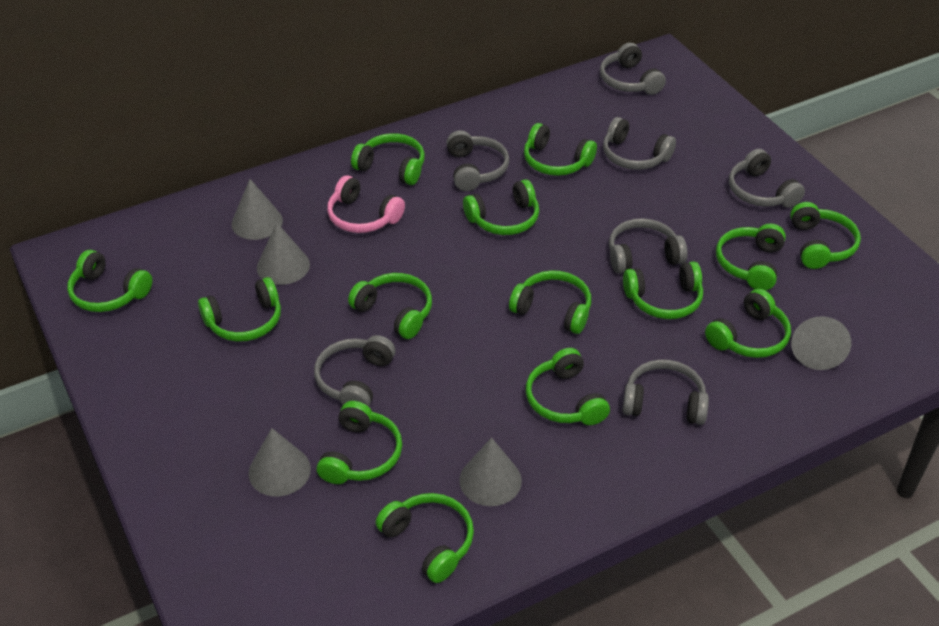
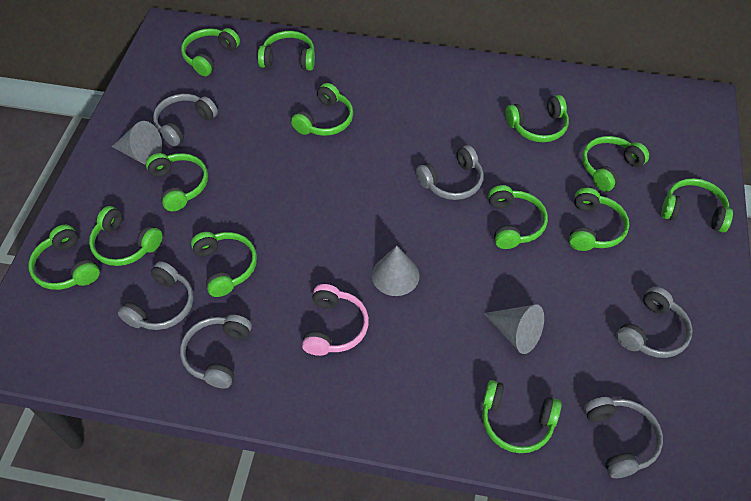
green headphones: 14 -> 13
grey cone: 5 -> 3
grey headphones: 7 -> 6

